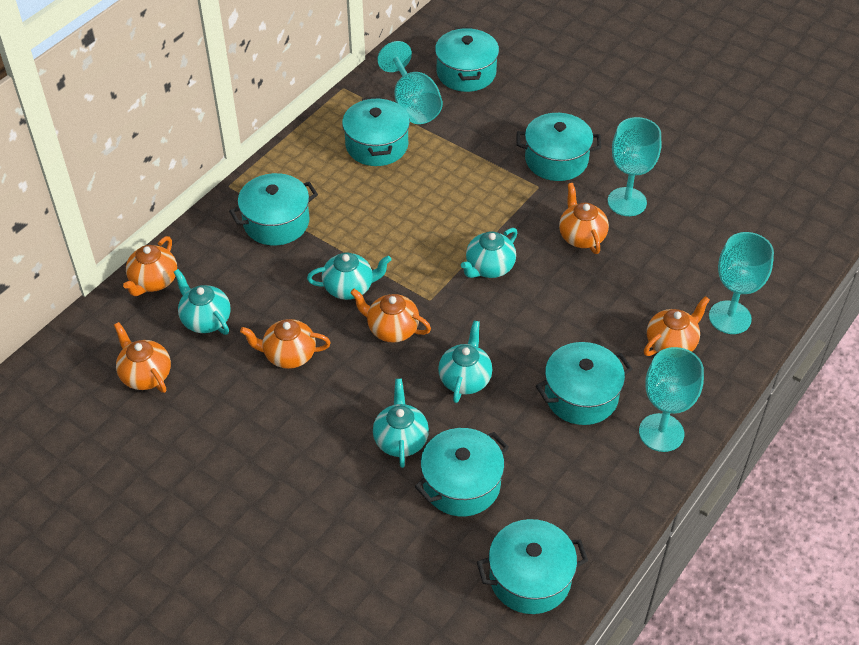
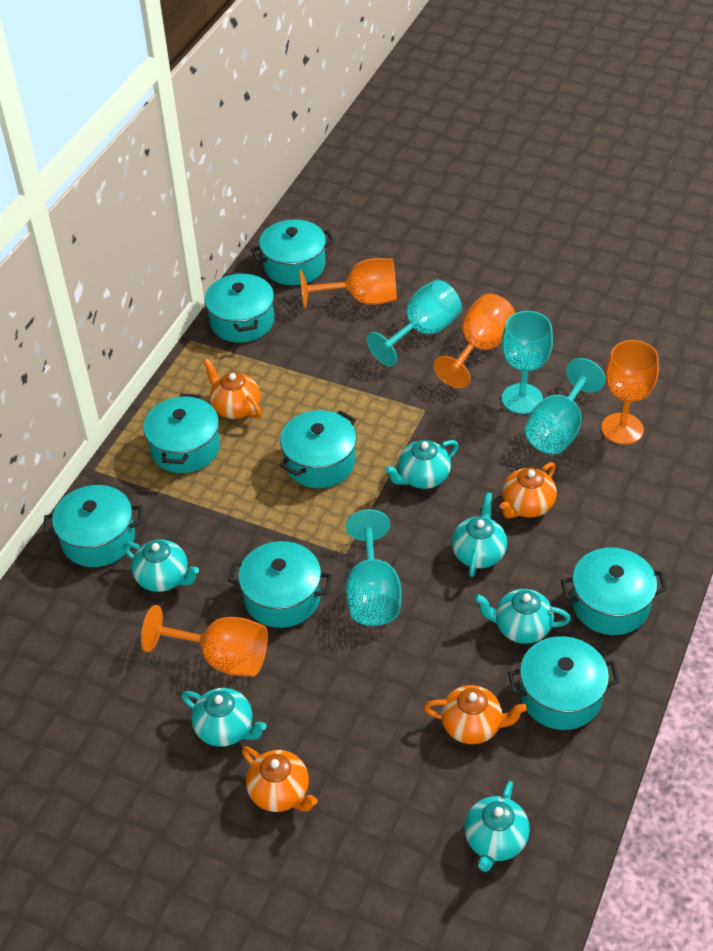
orange goblet: 0 -> 4
orange teapot: 6 -> 4
turquoise pot: 7 -> 8
turquoise teapot: 5 -> 6

